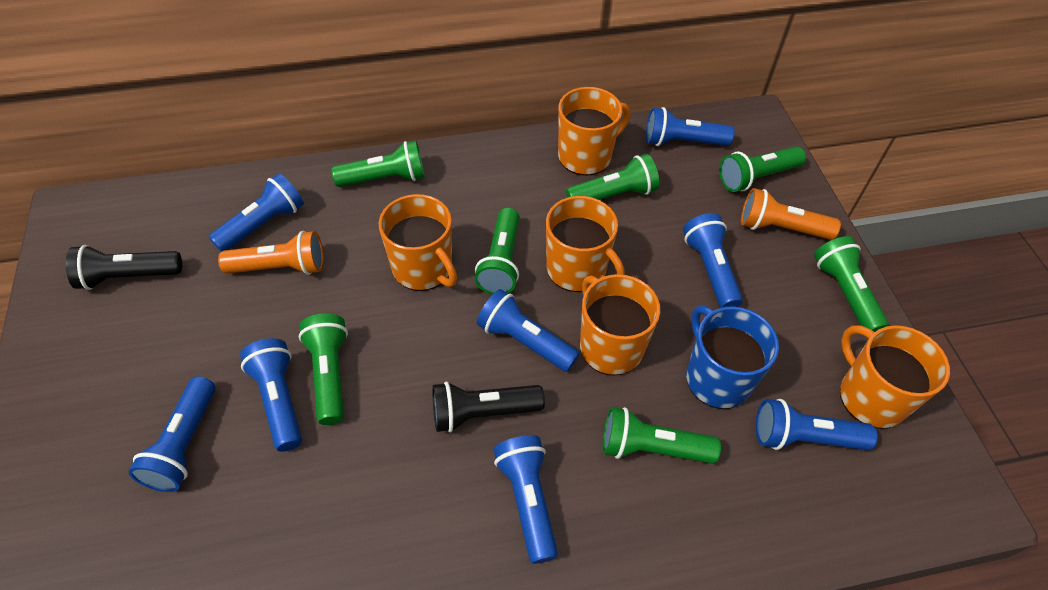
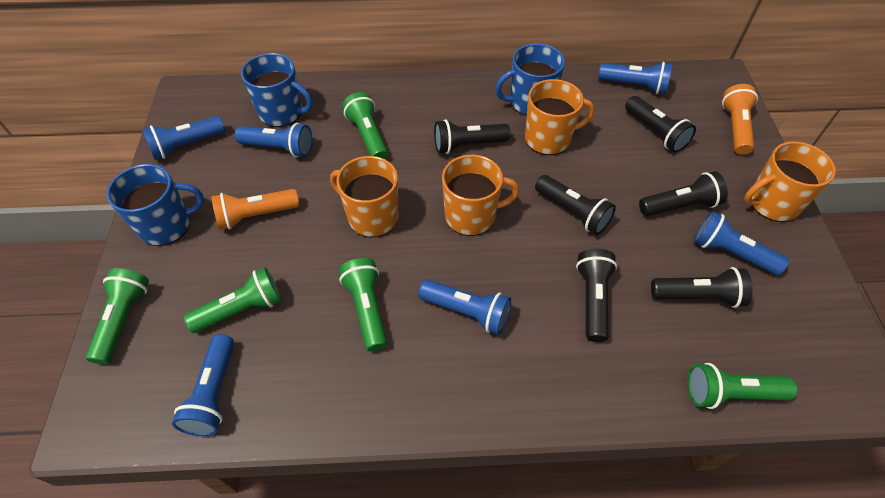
black flashlight: 2 -> 6
blue flashlight: 8 -> 6
blue mug: 1 -> 3
green flashlight: 7 -> 5
orange mug: 5 -> 4

